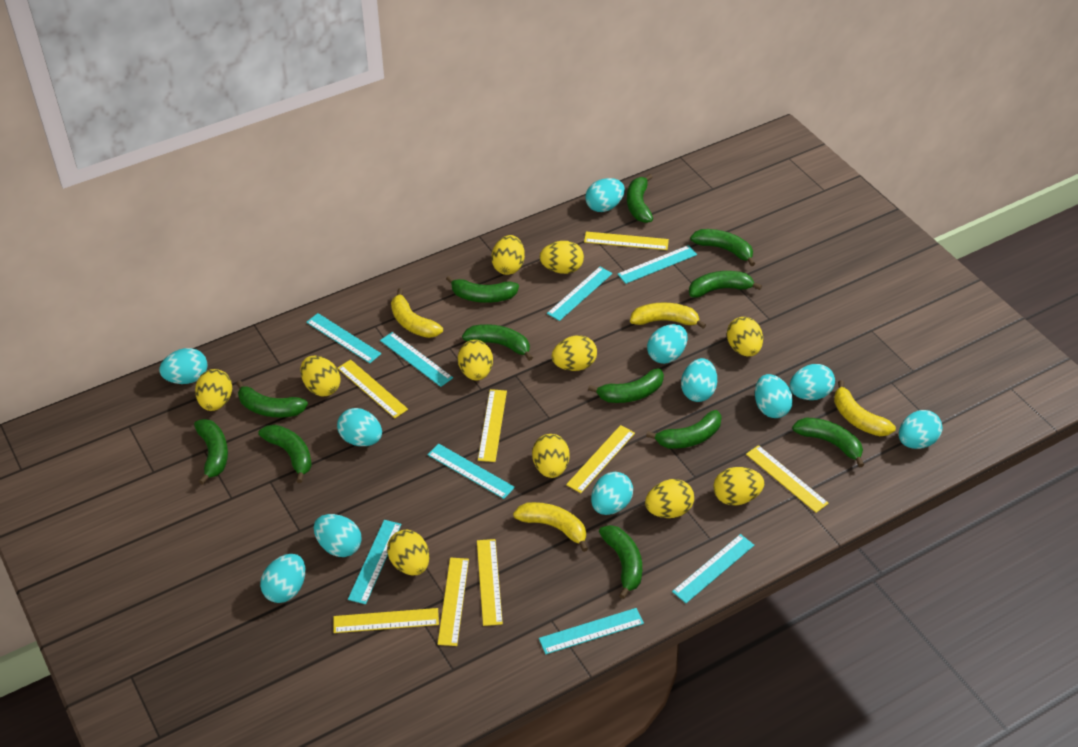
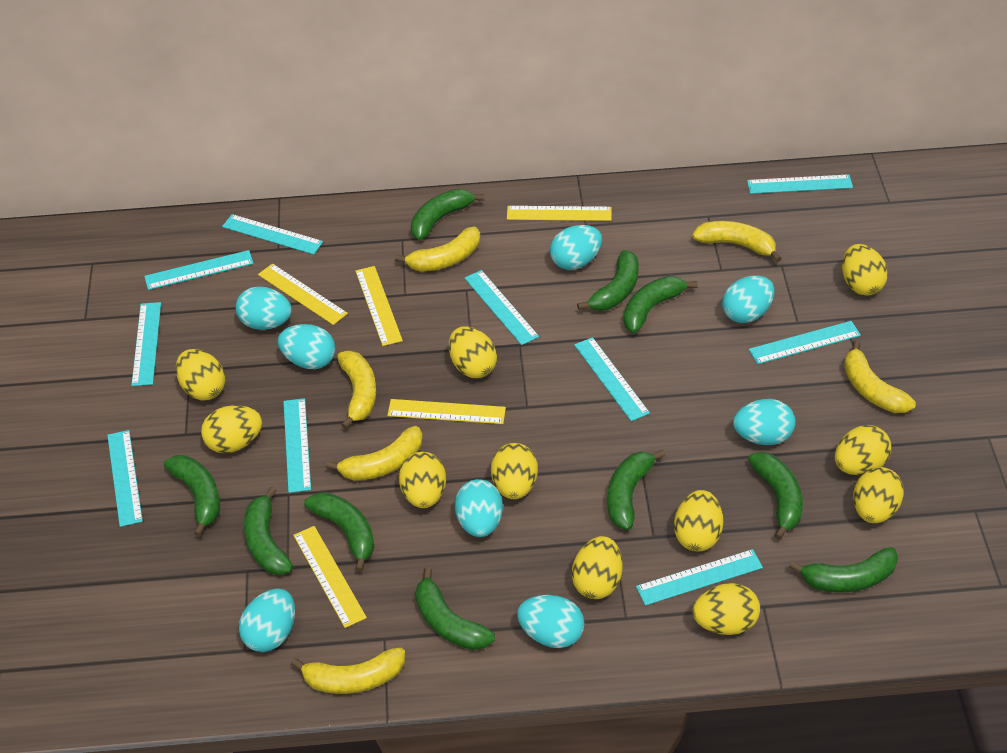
green banana: 12 -> 10
turquoise egg: 11 -> 8
turquoise ruler: 8 -> 10
yellow banana: 4 -> 6
yellow ruler: 8 -> 5

